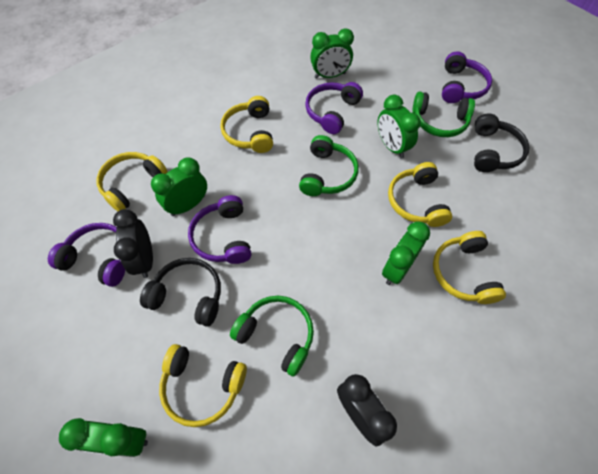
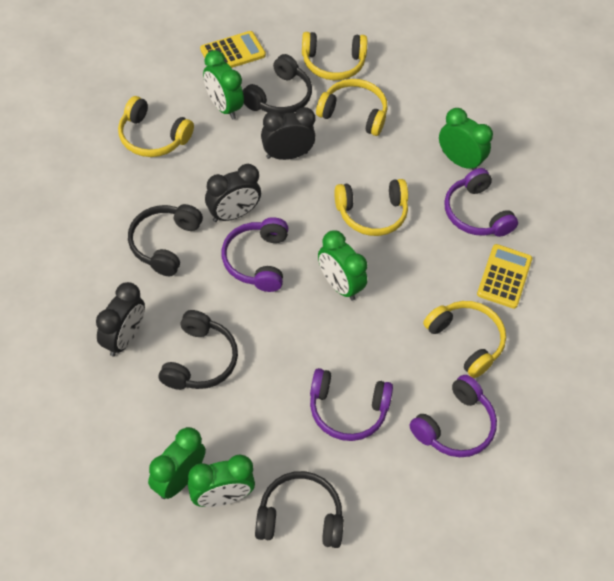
black clock: 2 -> 3
black headphones: 2 -> 4
green headphones: 3 -> 0
yellow calculator: 0 -> 2

